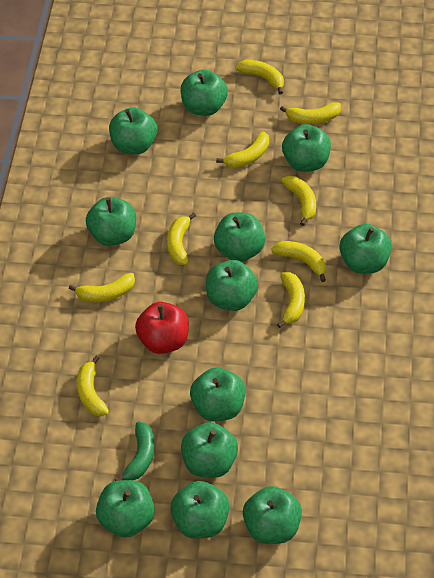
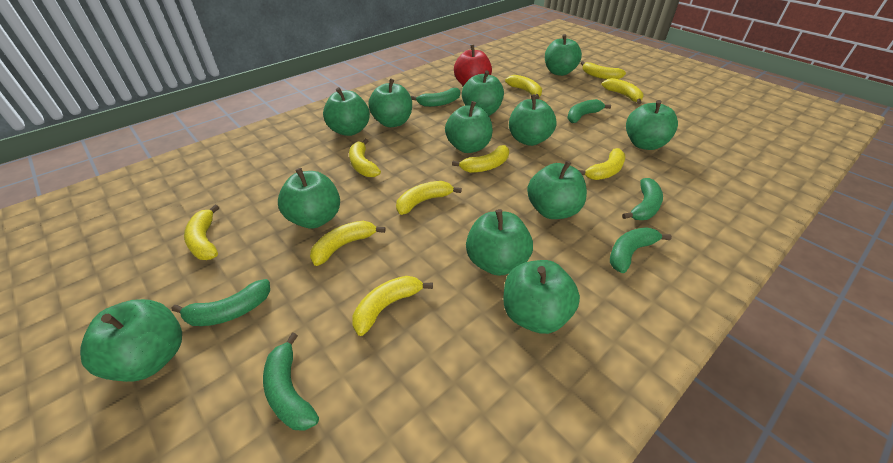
green banana: 1 -> 6
yellow banana: 9 -> 10

